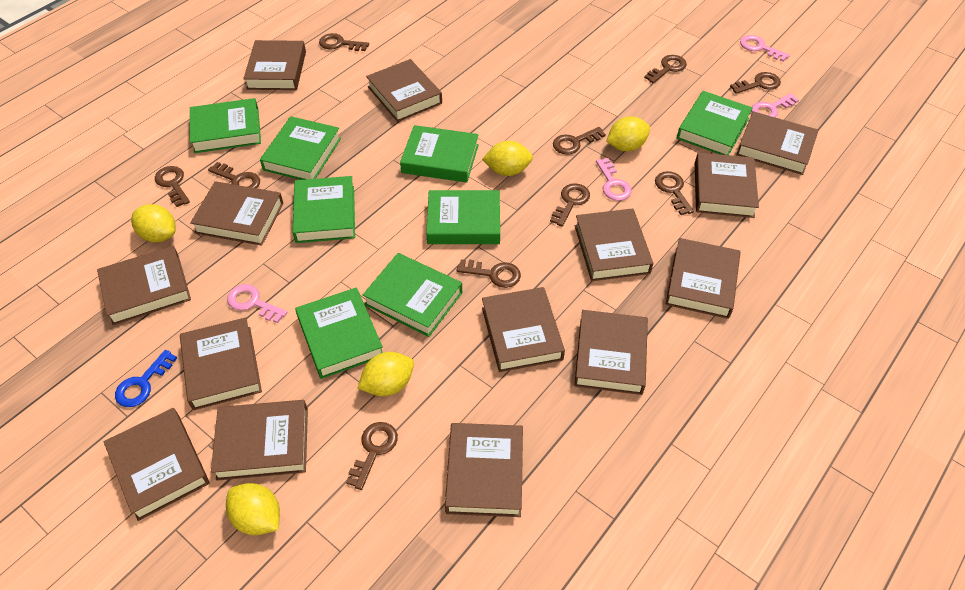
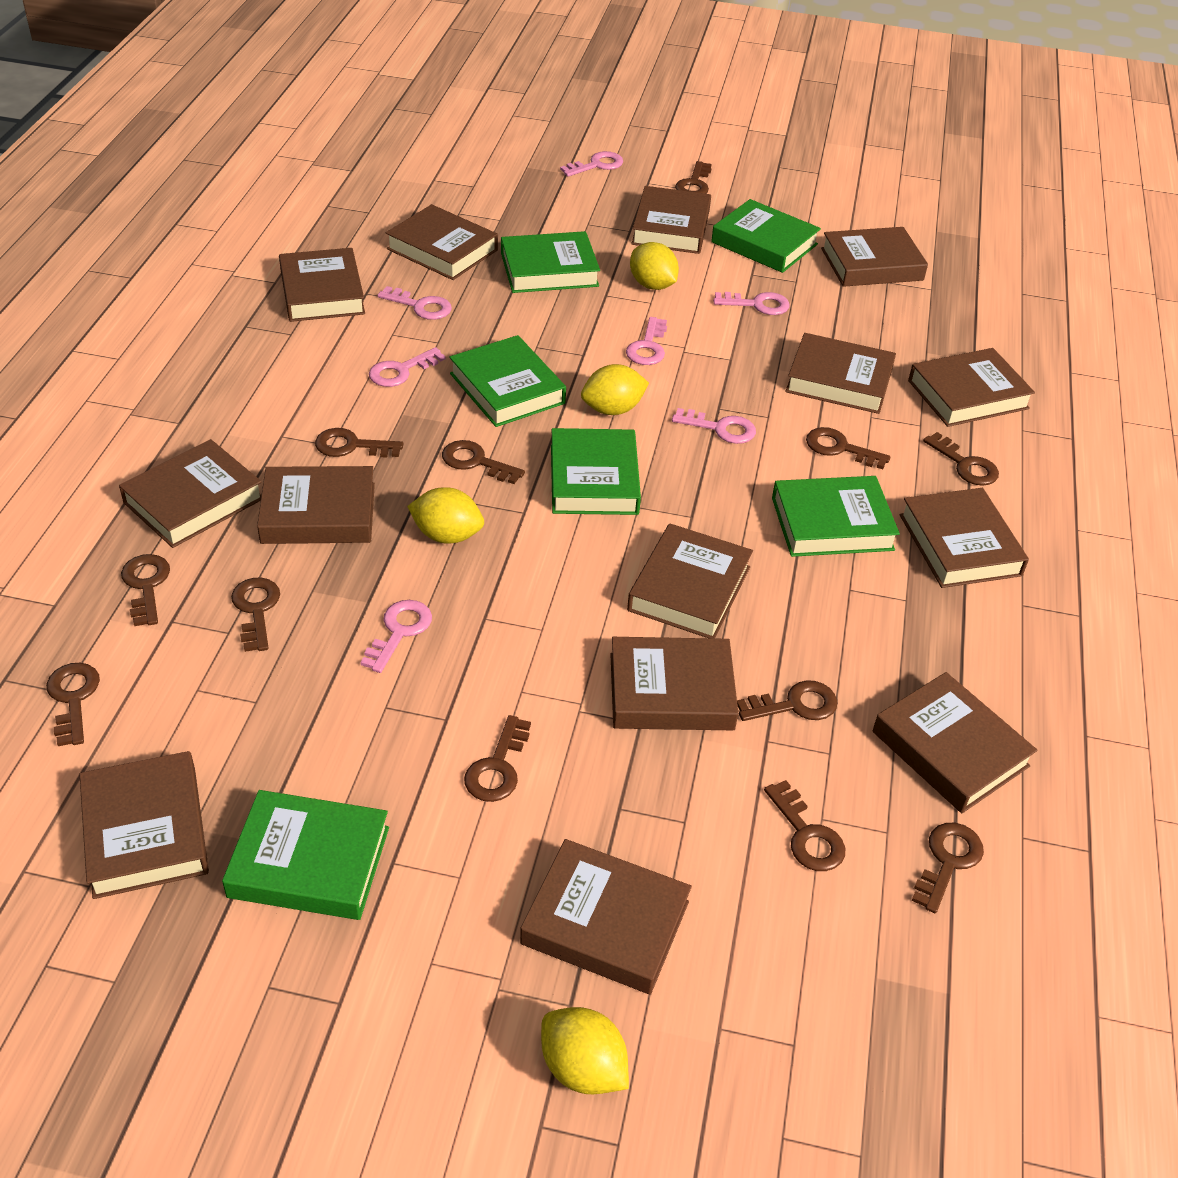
blue key: 1 -> 0
brown key: 10 -> 12
green book: 8 -> 6
pink key: 4 -> 7
yellow lemon: 5 -> 4

